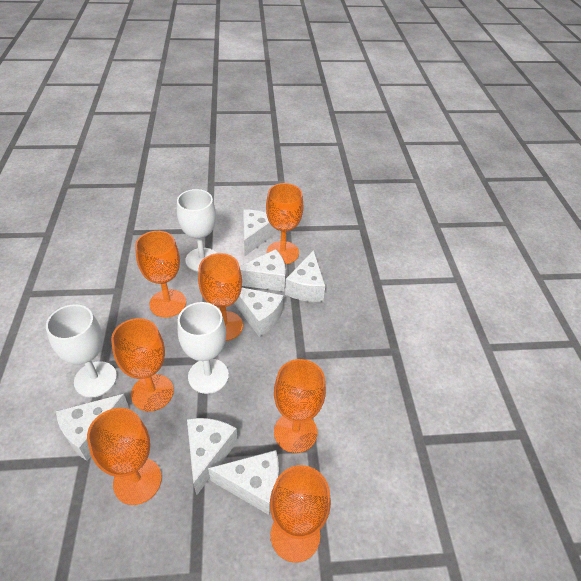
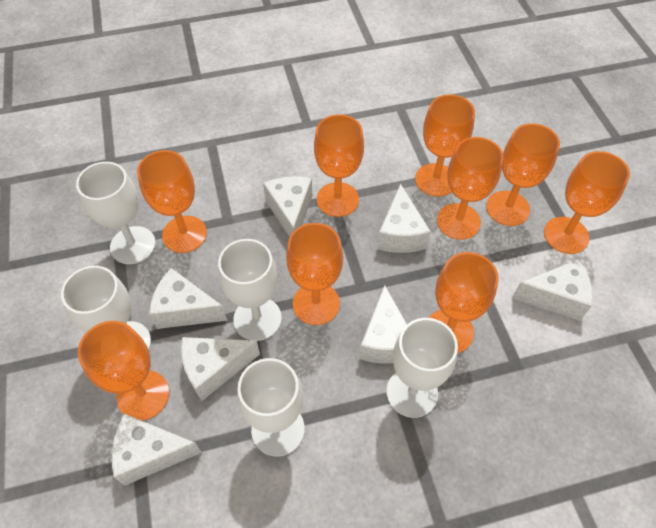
orange goblet: 7 -> 9
white goblet: 3 -> 5

